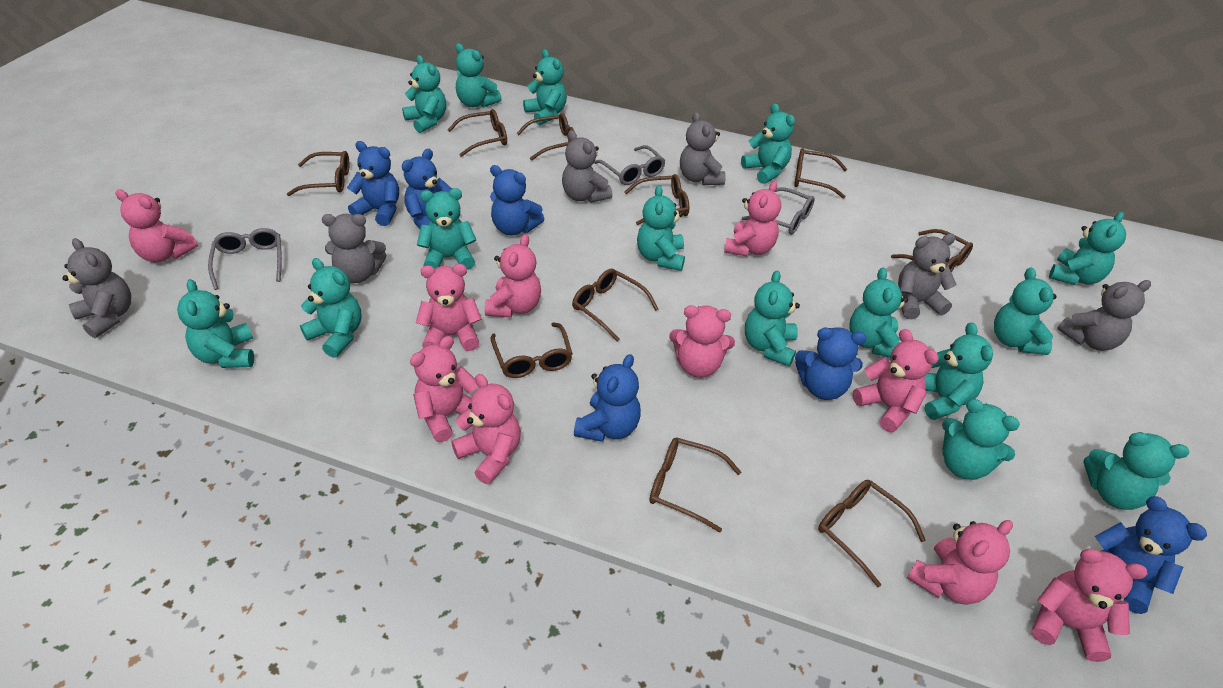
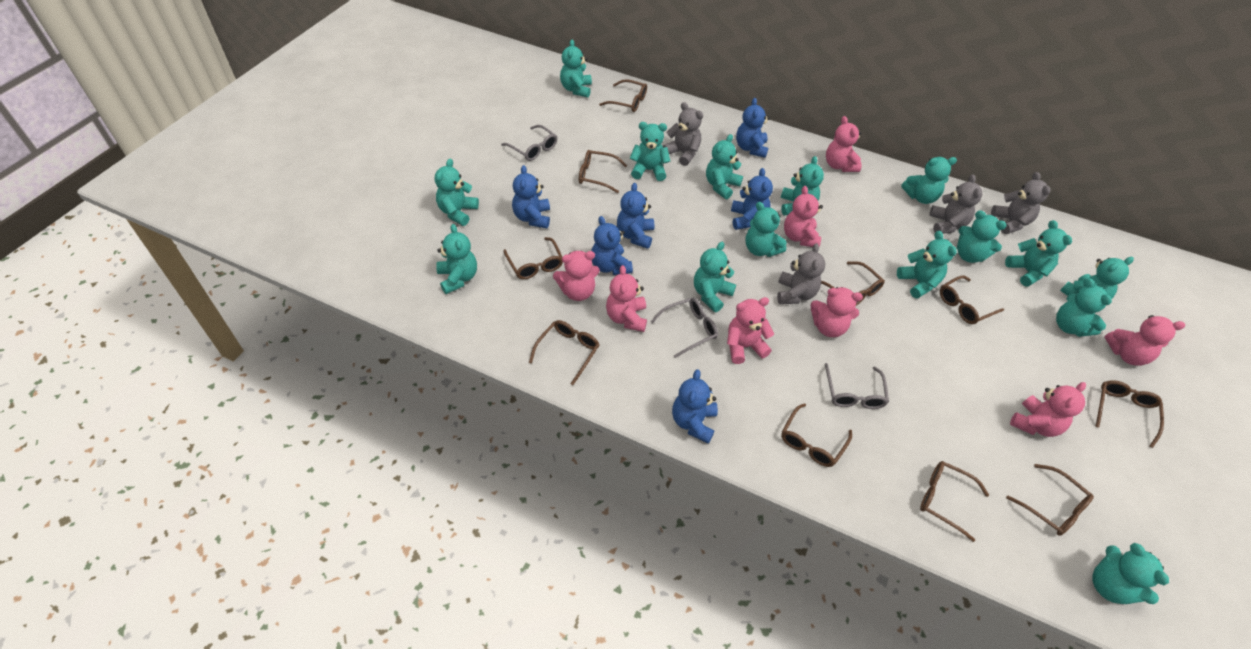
grey teddy bear: 6 -> 4
pink teddy bear: 10 -> 8

